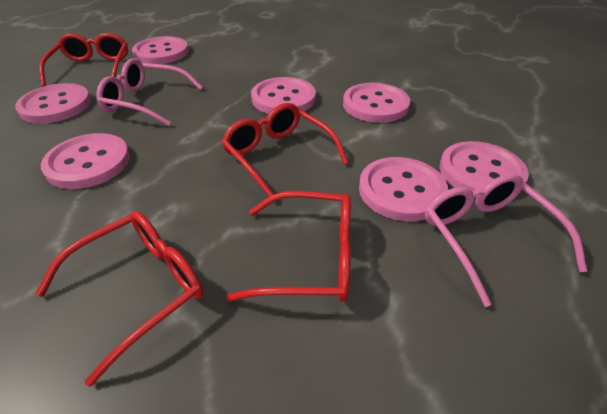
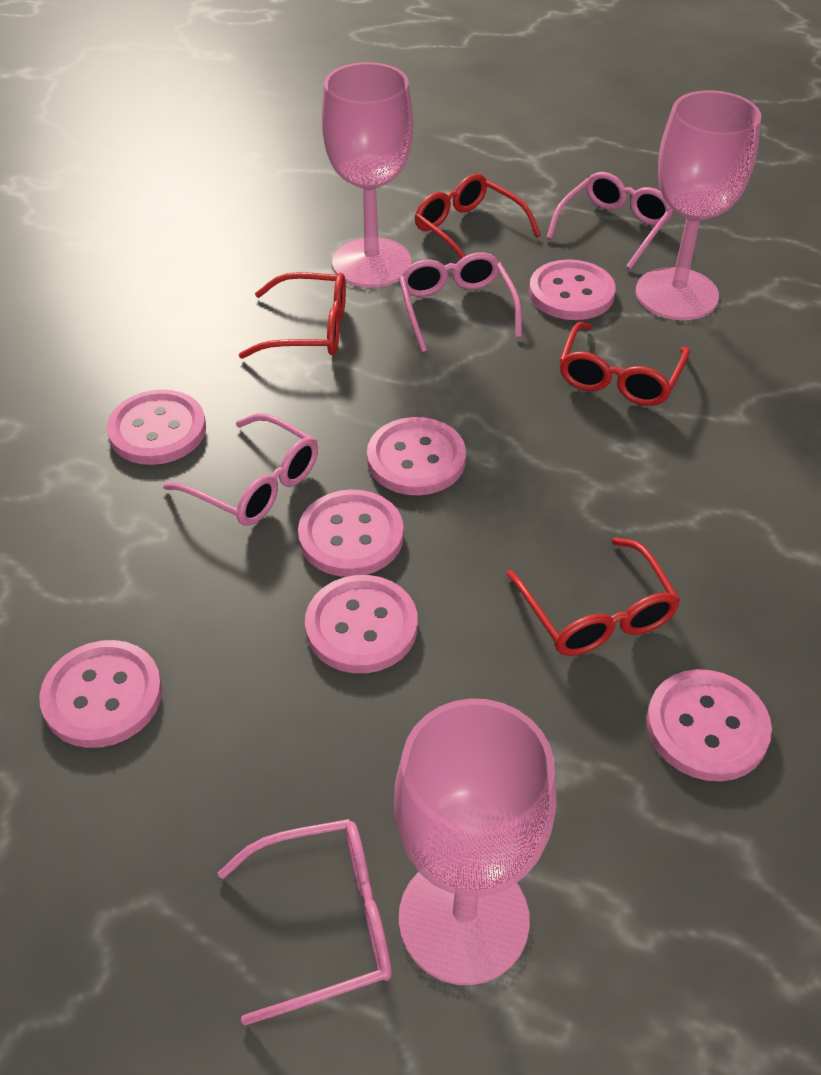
pink glasses: 2 -> 4
pink goblet: 0 -> 3

